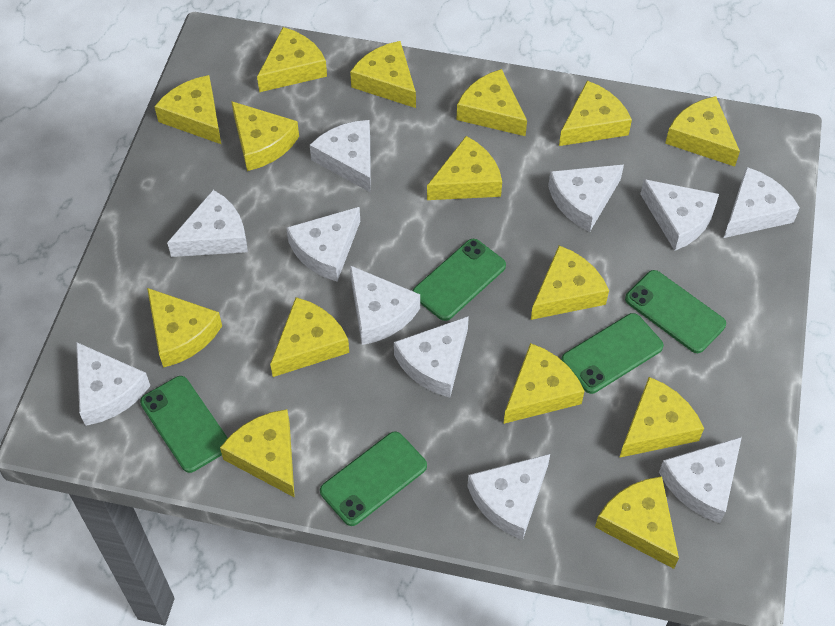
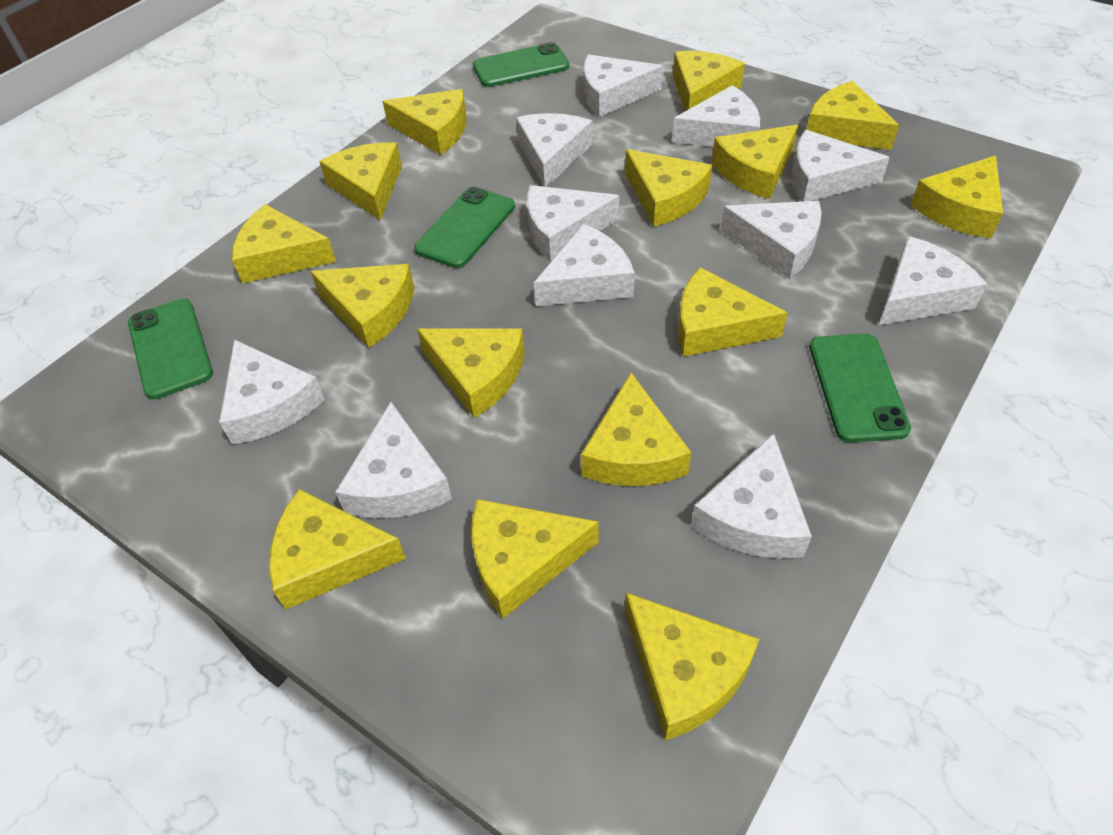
green phone: 5 -> 4

